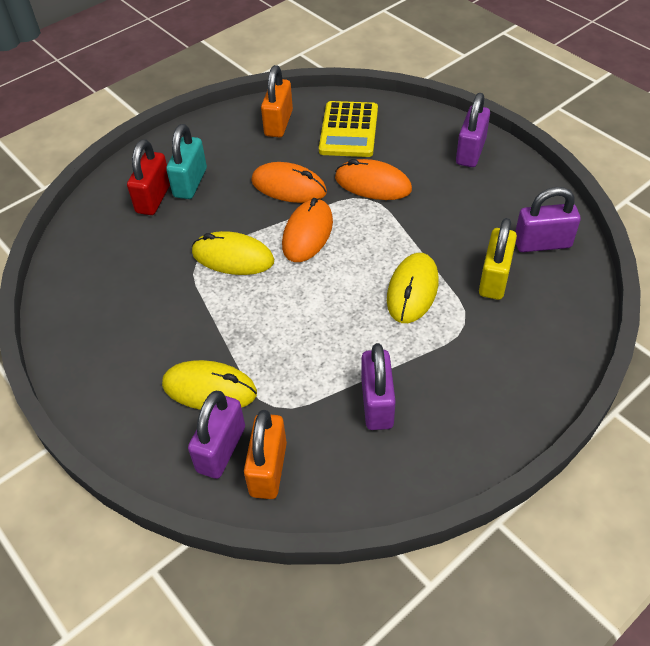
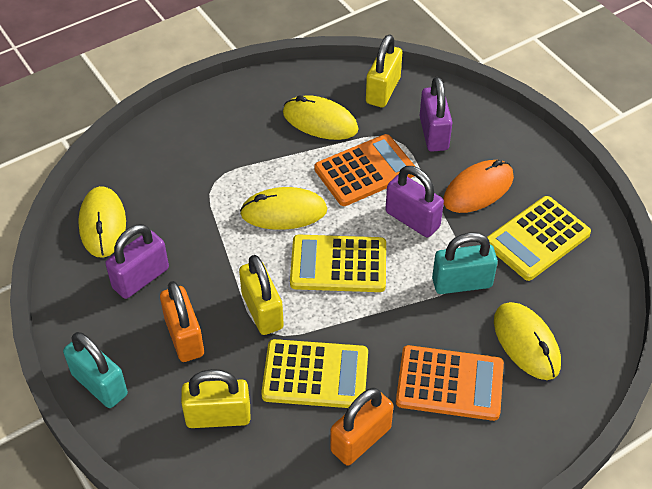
orange calculator: 0 -> 2
orange mouse: 3 -> 1
purple padlock: 4 -> 3
red padlock: 1 -> 0
turquoise padlock: 1 -> 2
yellow calculator: 1 -> 3
yellow mouse: 3 -> 4
yellow padlock: 1 -> 3

